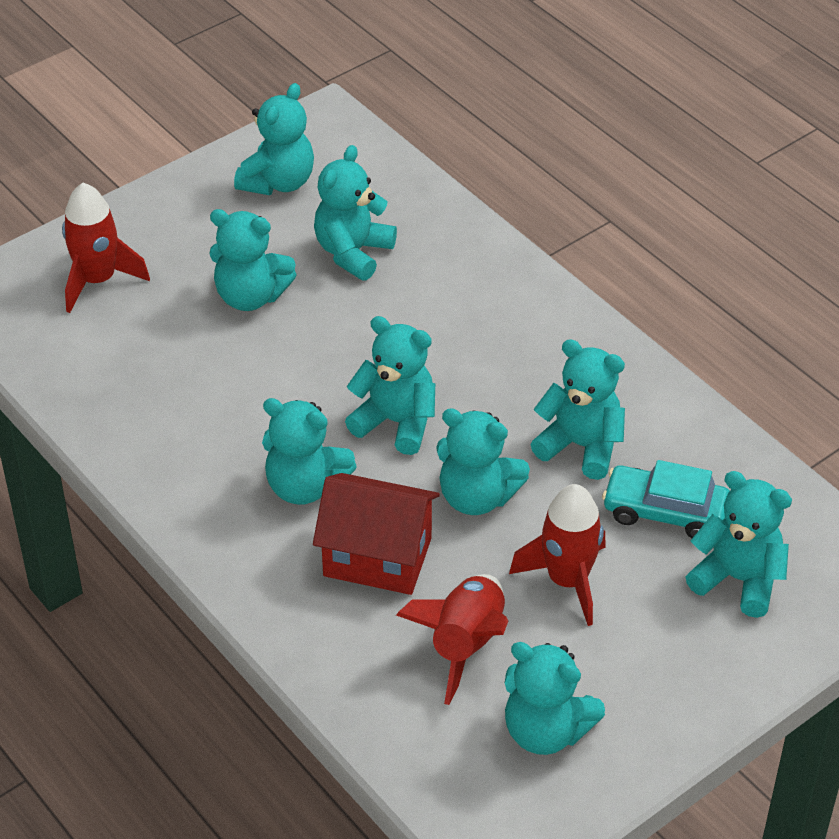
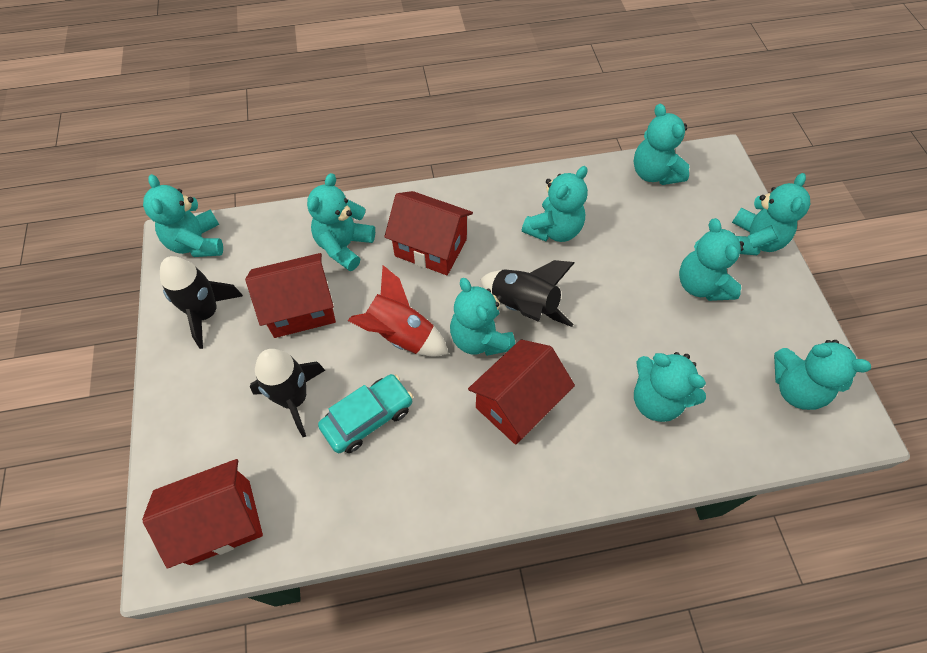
black rocket: 0 -> 3
red house: 1 -> 4
red rocket: 3 -> 1

